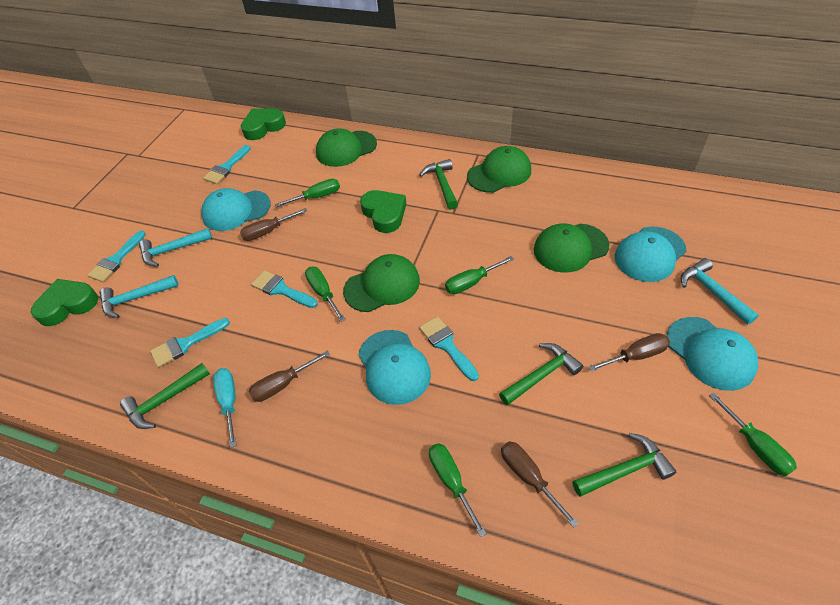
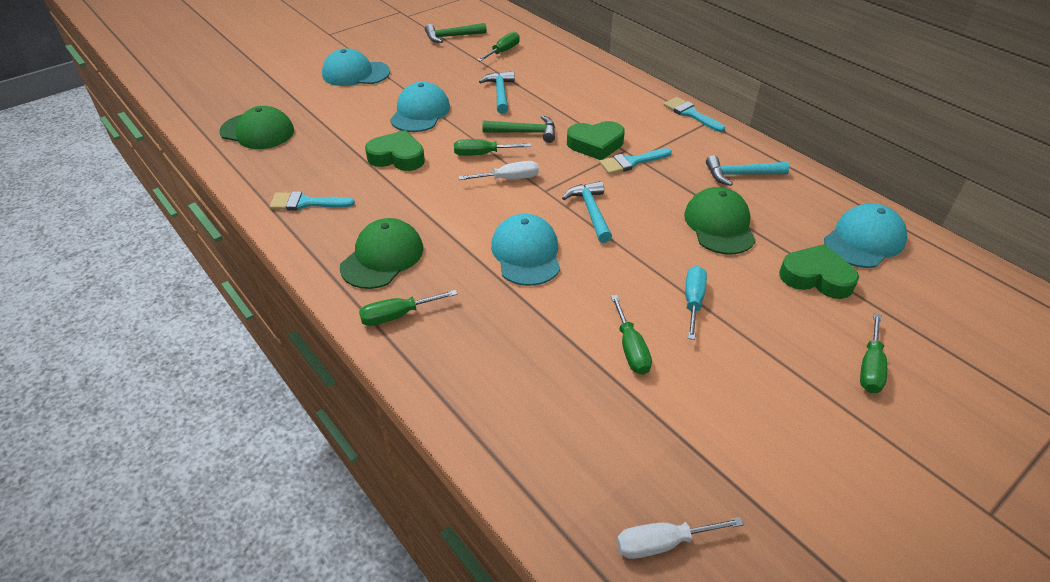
brown screwdriver: 4 -> 0
green cap: 4 -> 3
green hammer: 4 -> 2
turquoise brush: 5 -> 3
white screwdriver: 0 -> 2

